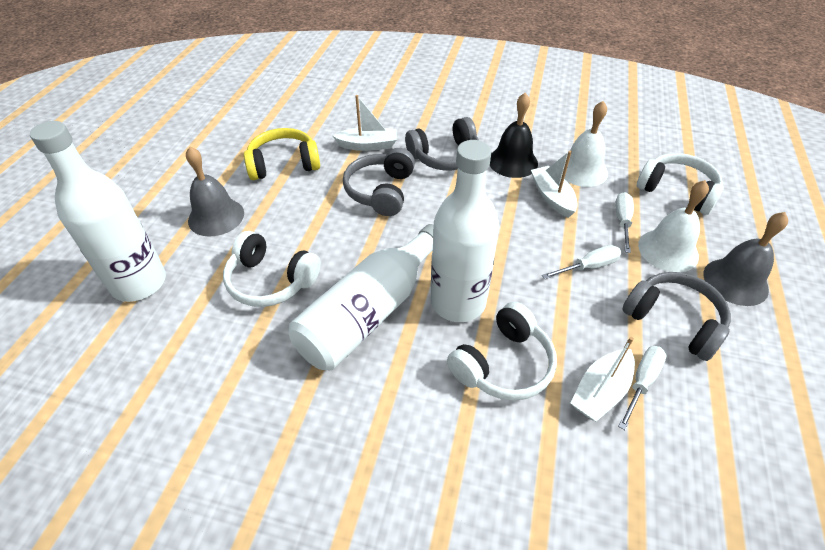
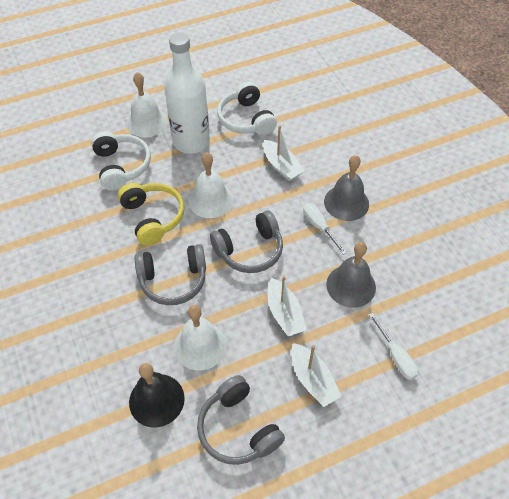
white bell: 2 -> 3
white bottle: 3 -> 1
white headphones: 3 -> 2
white screwdriver: 3 -> 2

